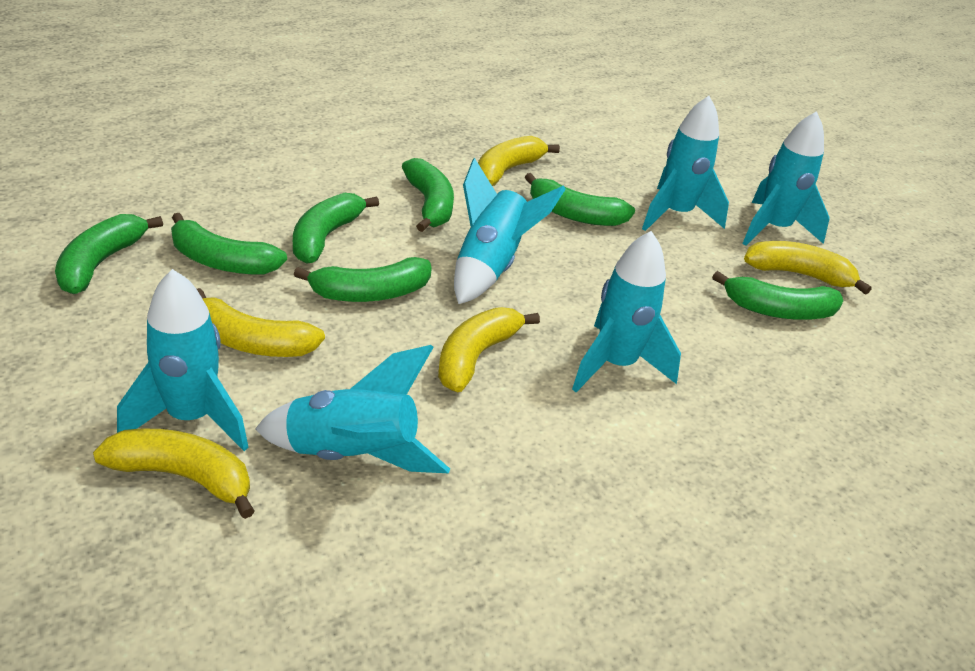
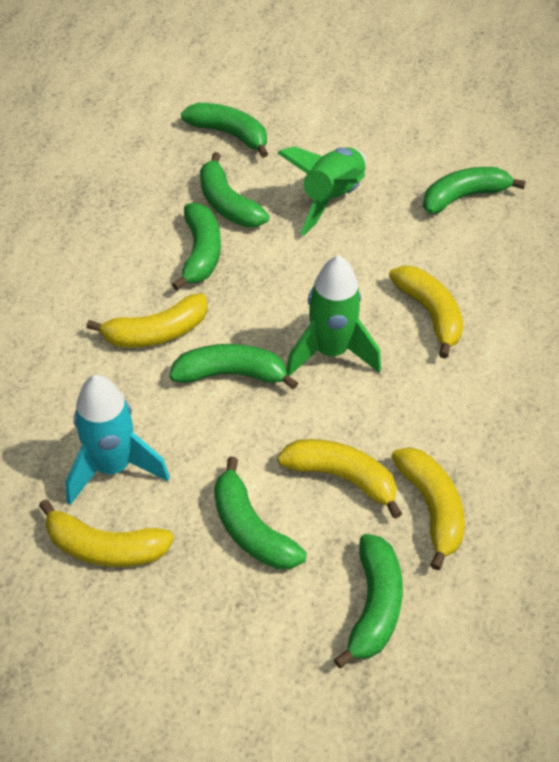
green rocket: 0 -> 2
turquoise rocket: 6 -> 1

